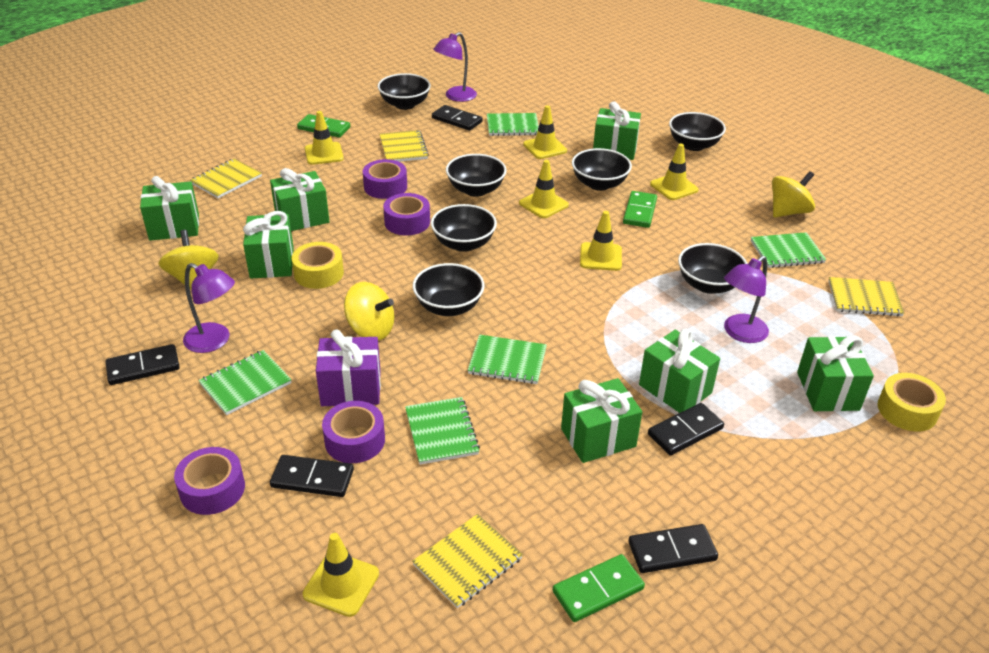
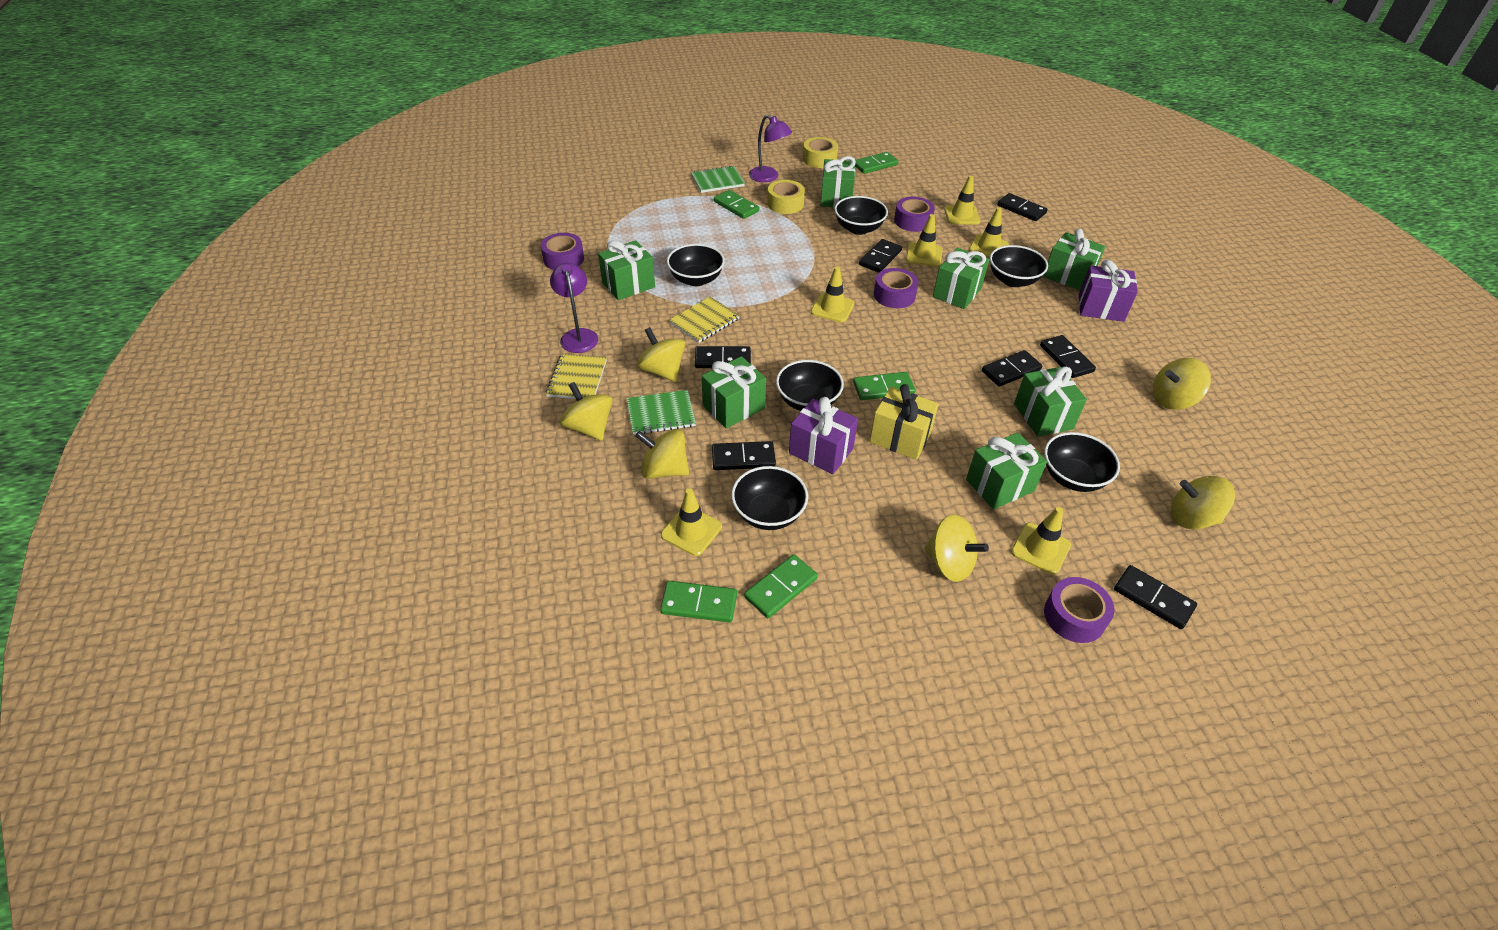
black bowl: 7 -> 6
black domino: 5 -> 7
green domino: 3 -> 5
green notebook: 5 -> 2
purple gift: 1 -> 2
purple lamp: 3 -> 2
yellow gift: 0 -> 1
yellow notebook: 4 -> 2
yellow spinning top: 3 -> 6

